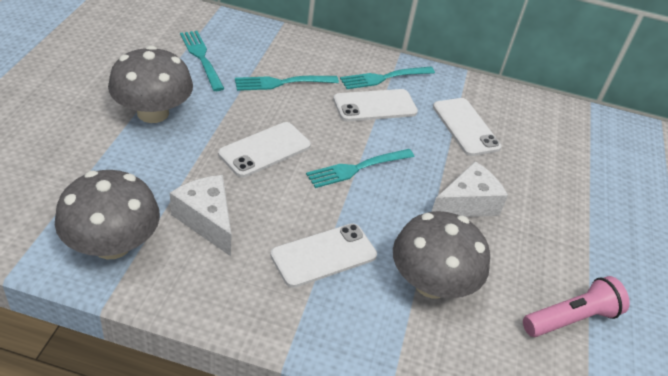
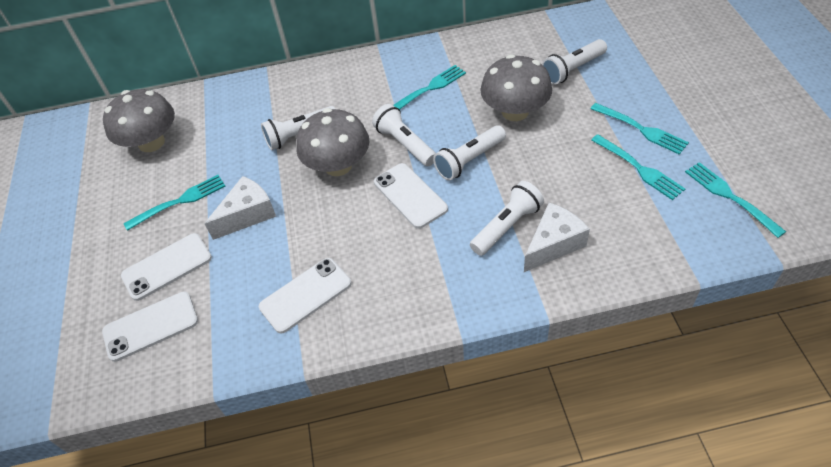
pink flashlight: 1 -> 0
turquoise fork: 4 -> 5
white flashlight: 0 -> 5

